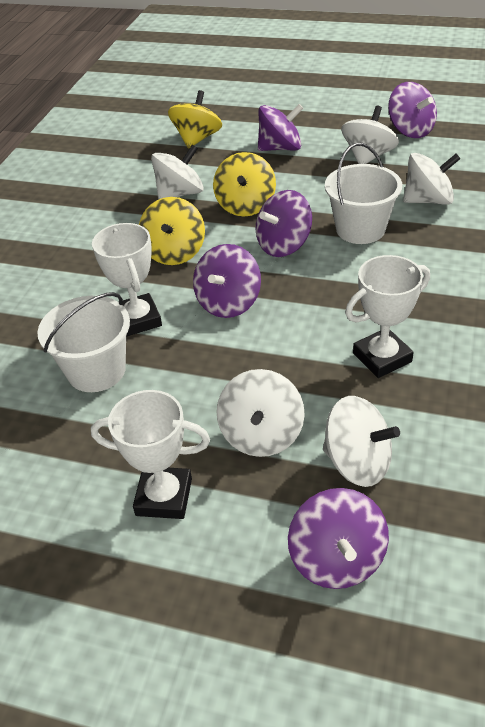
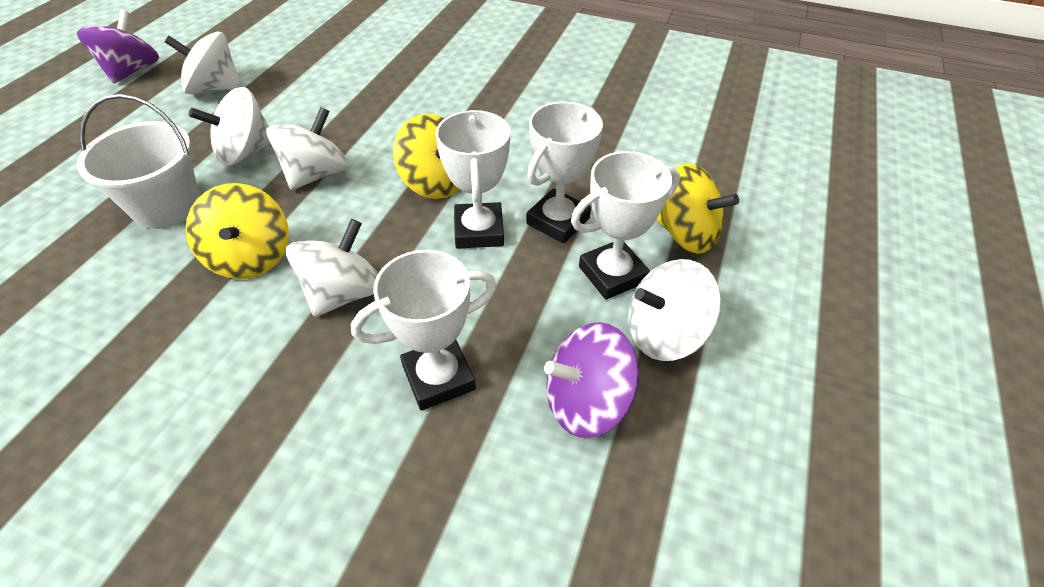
purple spinning top: 5 -> 2
white bucket: 2 -> 1
white trophy: 3 -> 4

